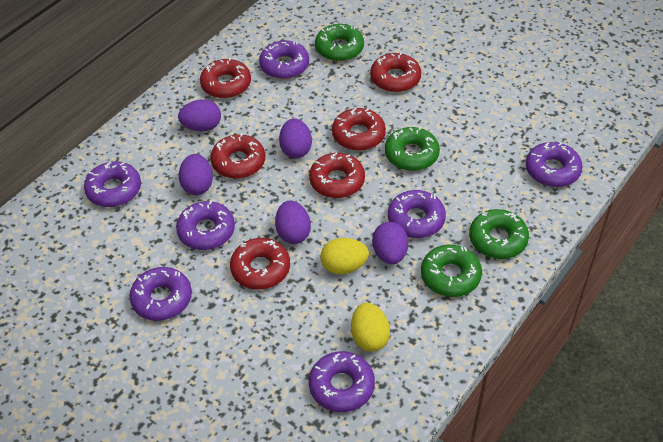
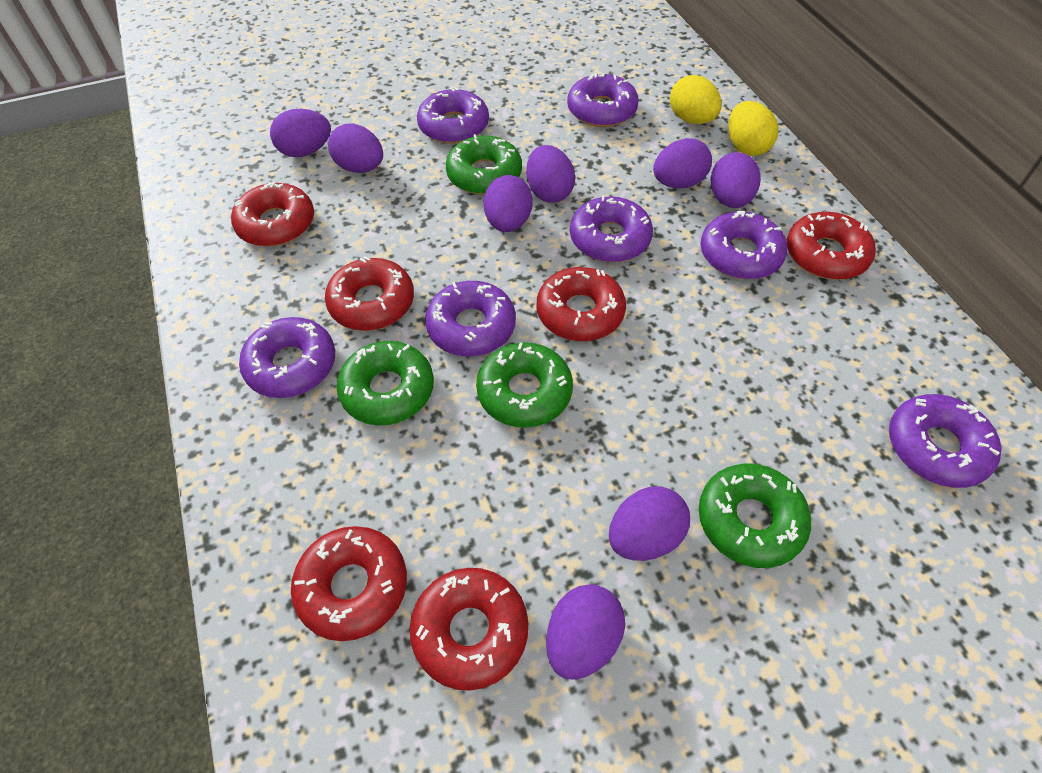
purple egg: 5 -> 8

